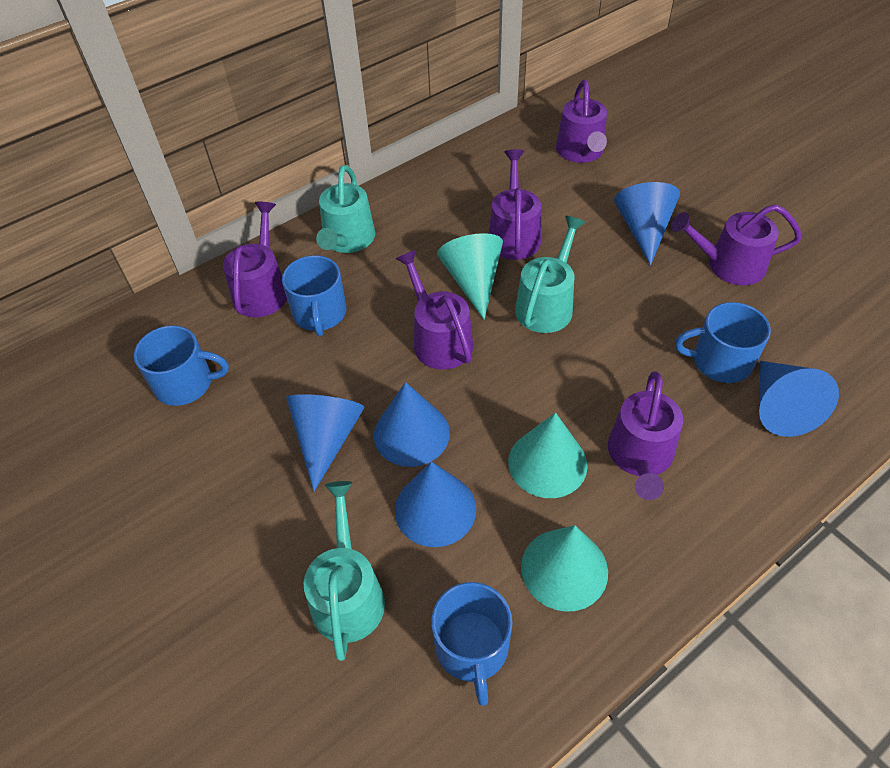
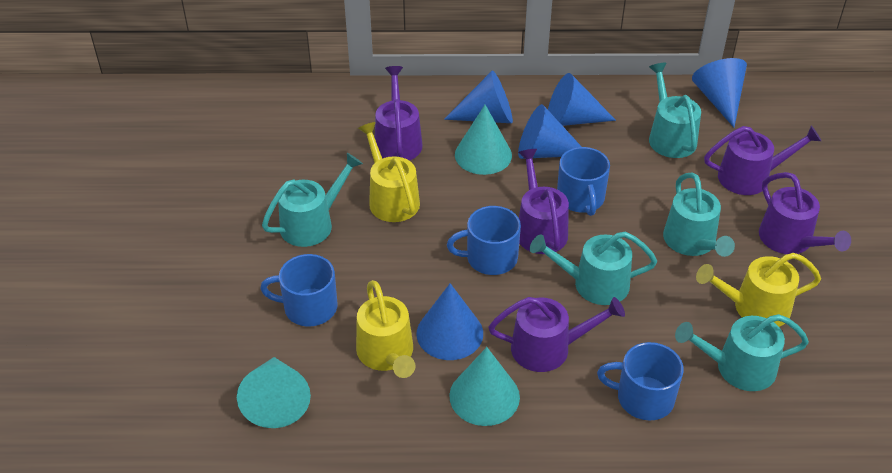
purple watering can: 6 -> 5
turquoise watering can: 3 -> 5
yellow watering can: 0 -> 3

